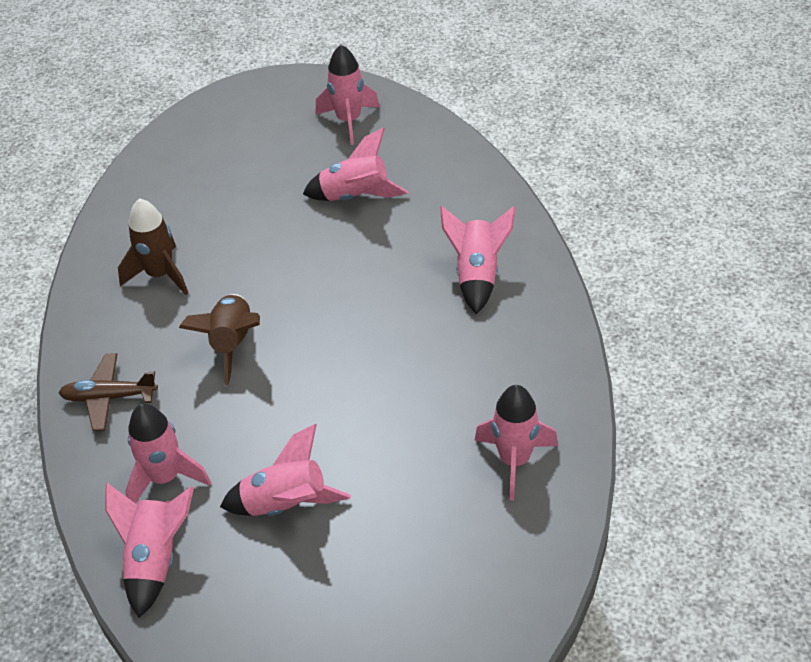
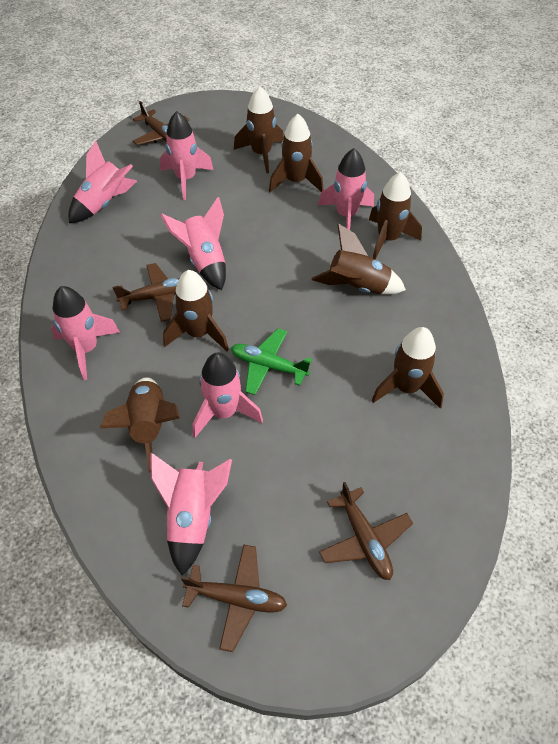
brown plane: 1 -> 4
brown rocket: 2 -> 7
green plane: 0 -> 1

